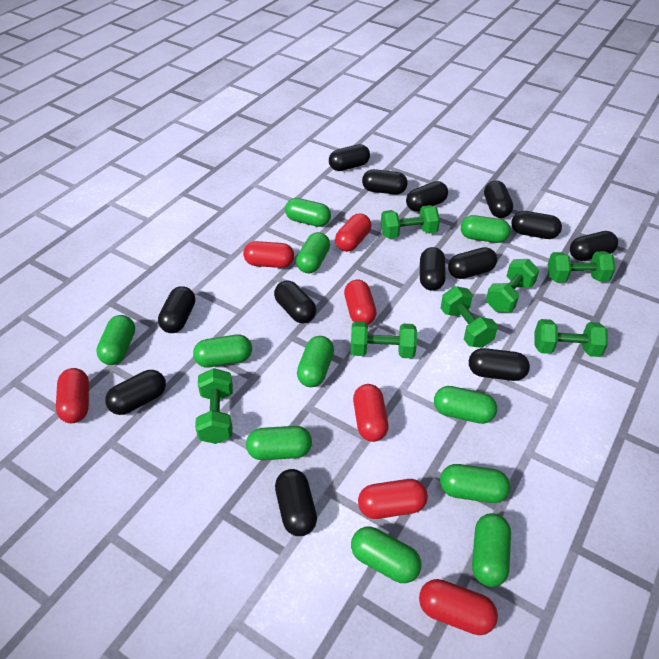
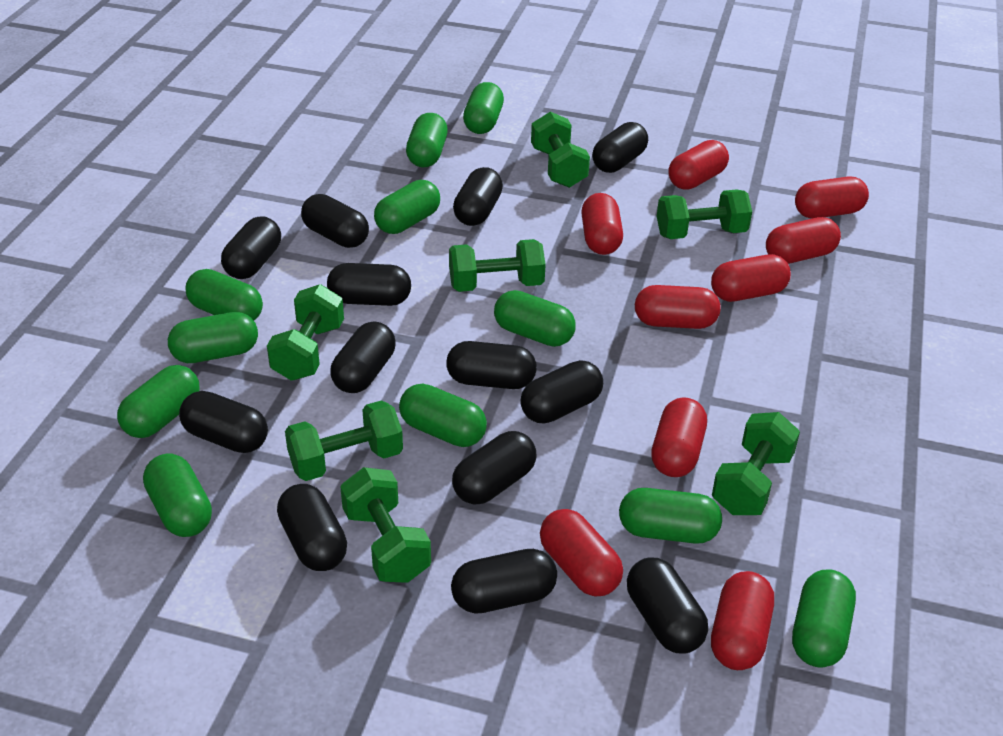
red capsule: 7 -> 9

